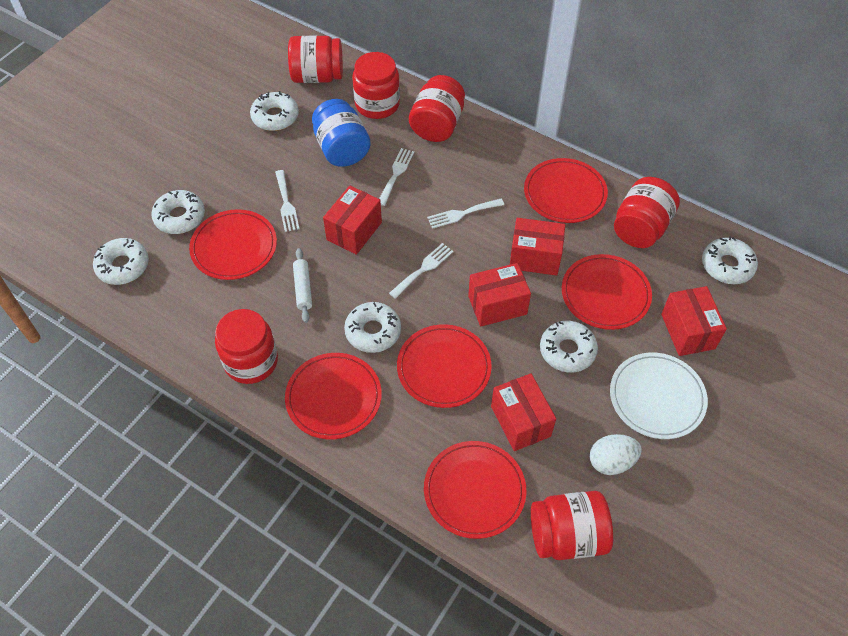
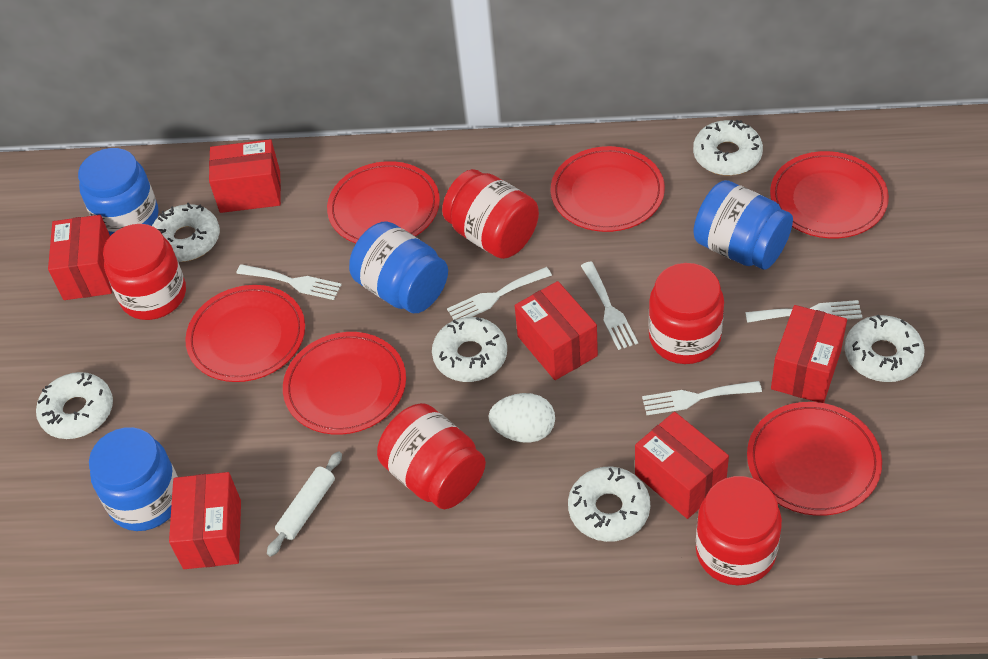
blue jar: 1 -> 4
red box: 5 -> 6
red jar: 6 -> 5
white fork: 4 -> 5
white plate: 1 -> 0

